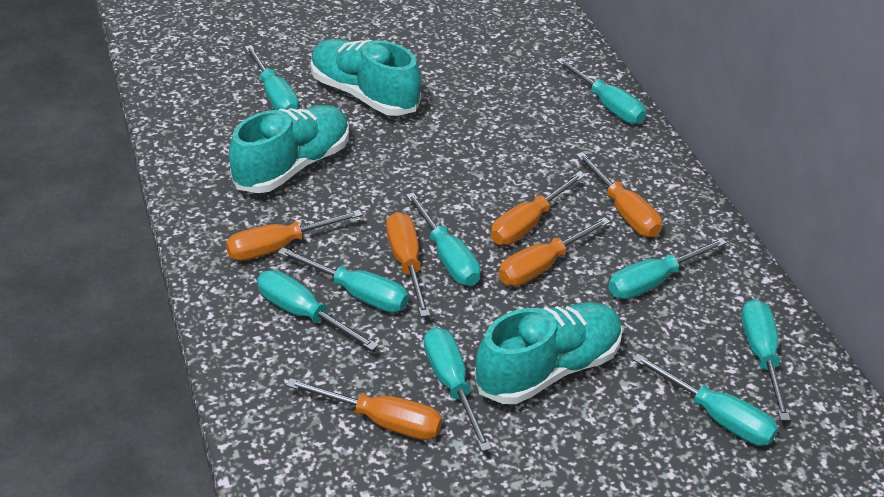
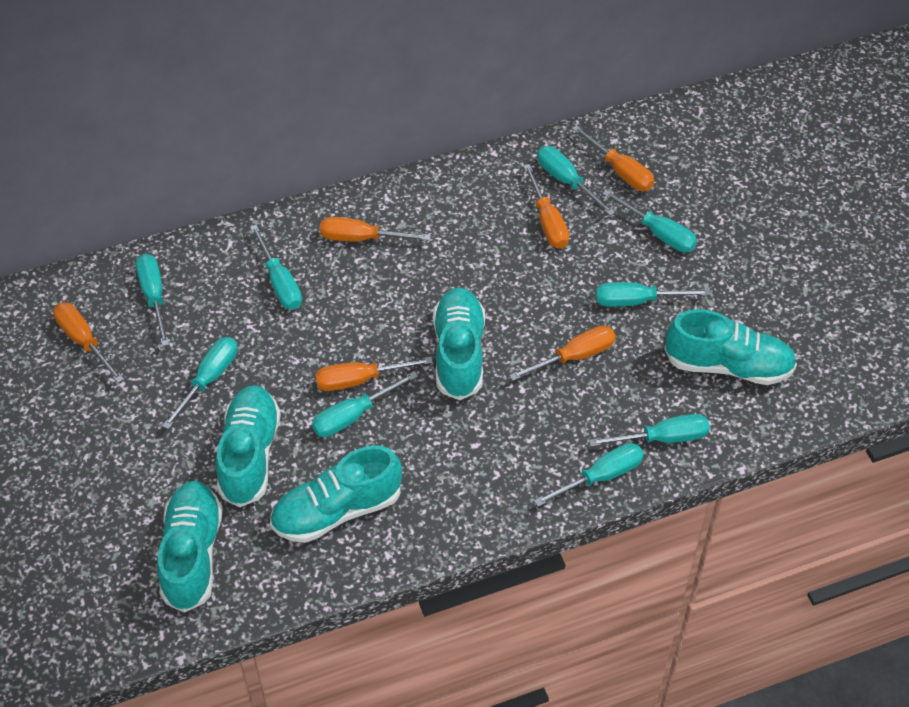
turquoise shoe: 3 -> 5

